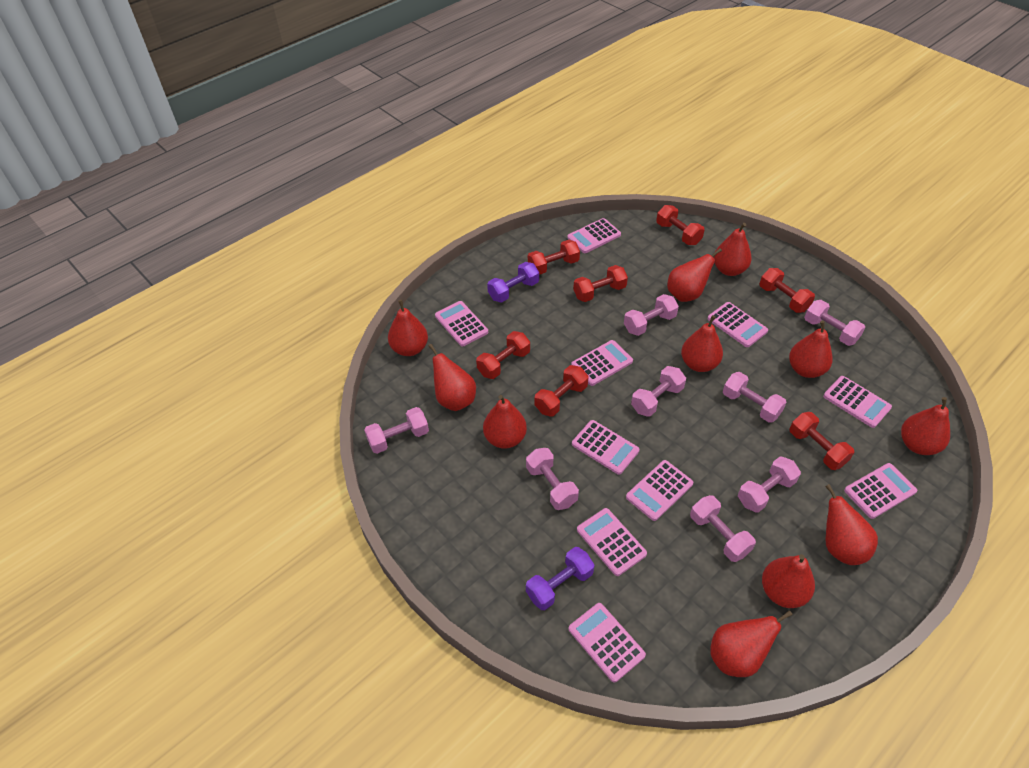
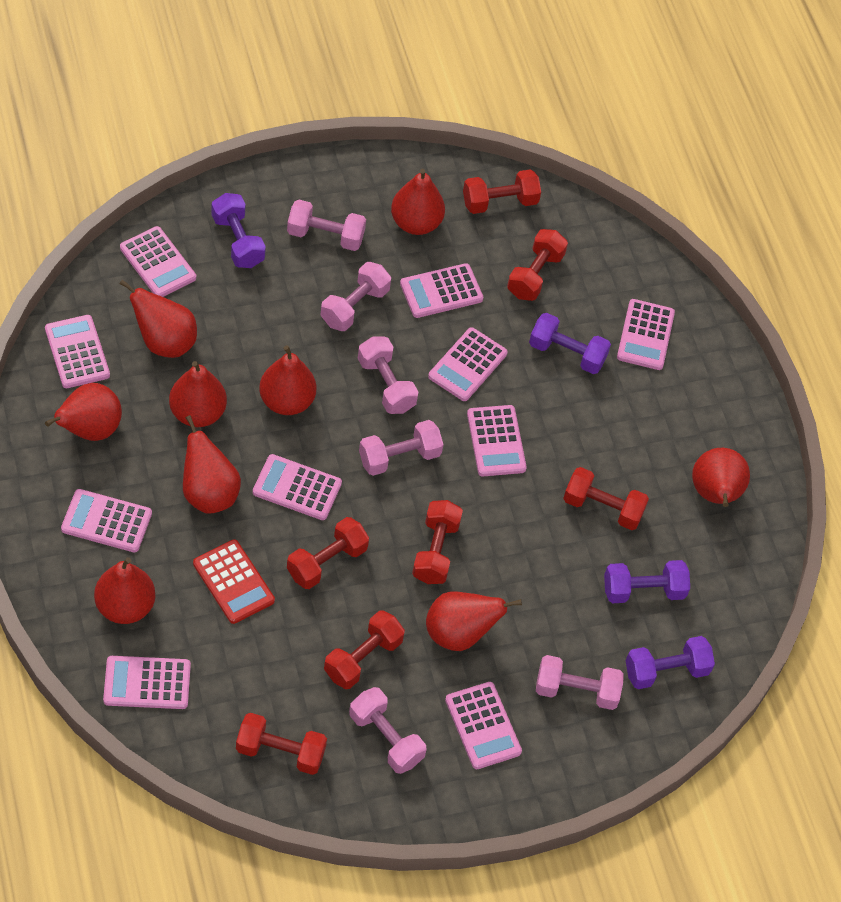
pink dumbbell: 8 -> 6
purple dumbbell: 2 -> 4
red calculator: 0 -> 1
red pear: 11 -> 9

